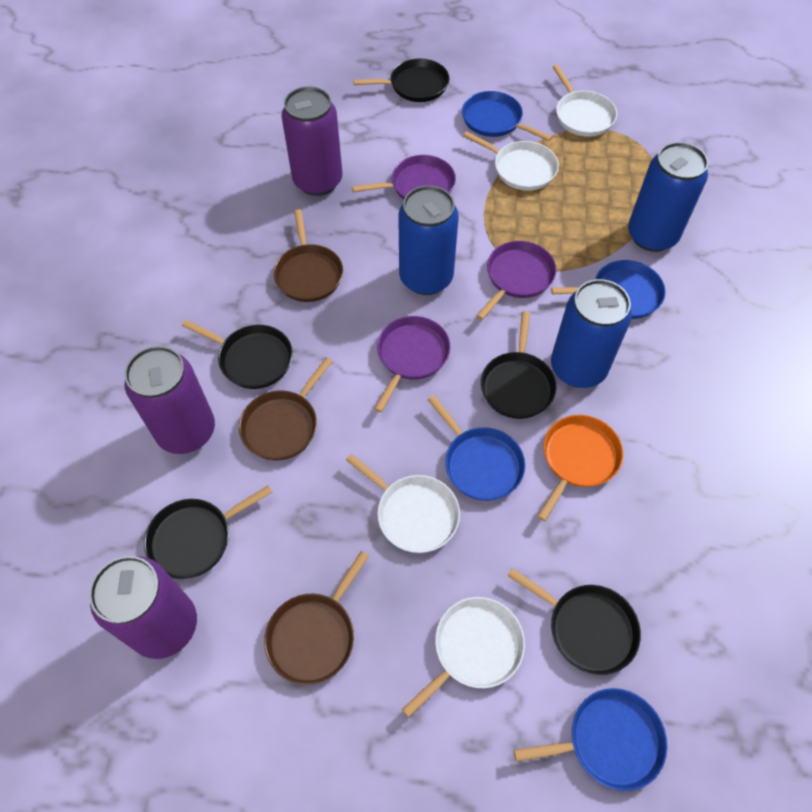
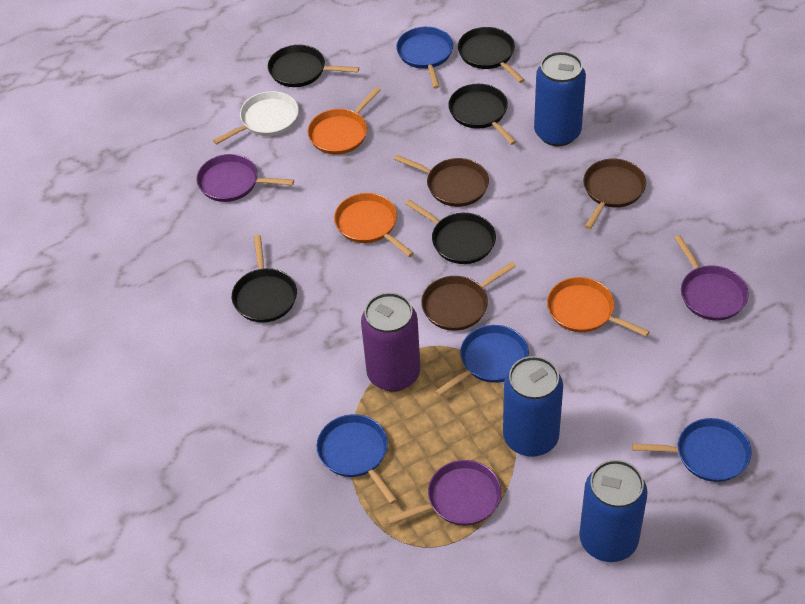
orange pan: 1 -> 3
purple can: 3 -> 1
white pan: 4 -> 1

